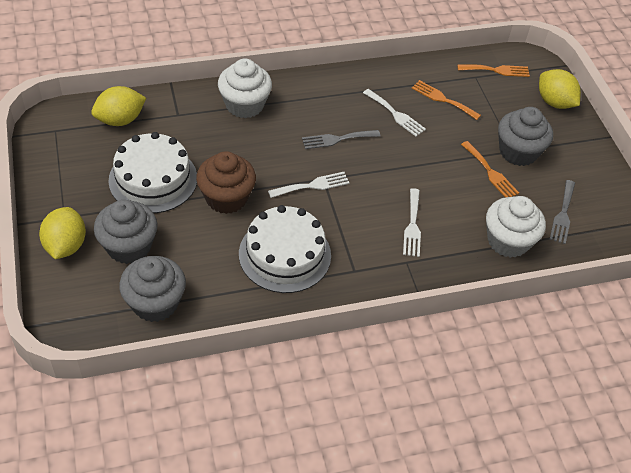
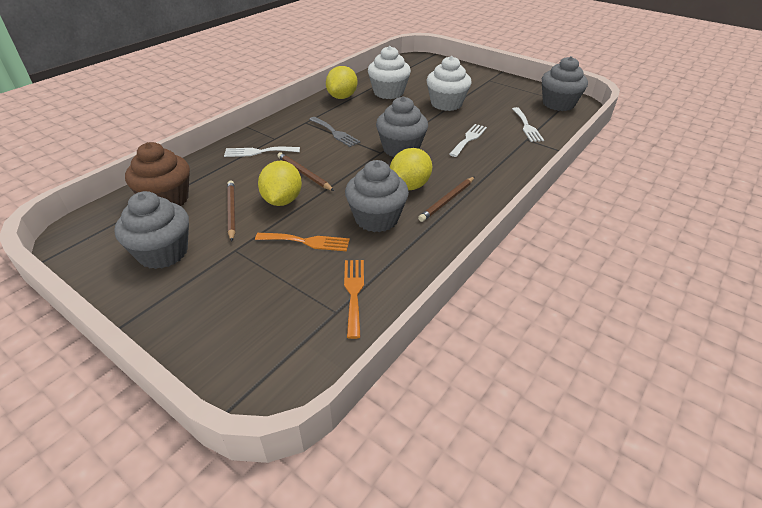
brown pencil: 0 -> 3
grey cupcake: 3 -> 4
grey fork: 2 -> 1
orange fork: 3 -> 2
white cake: 2 -> 0

